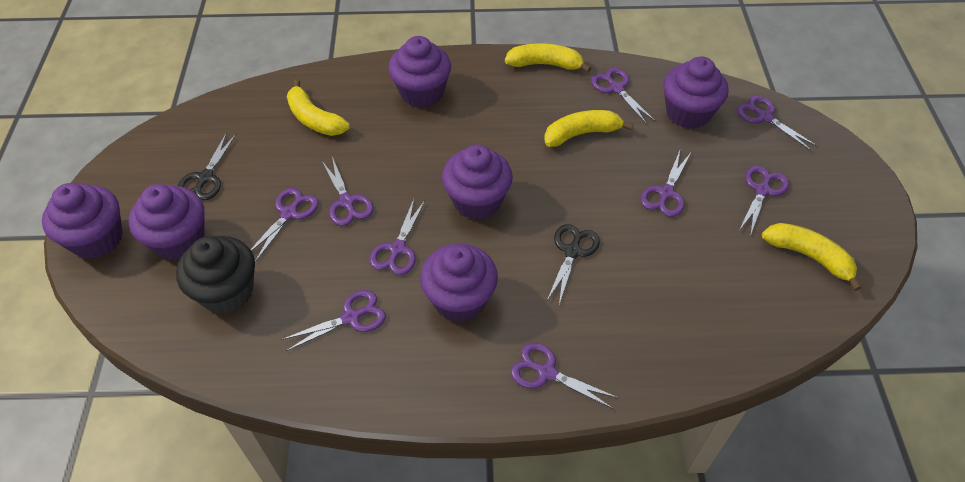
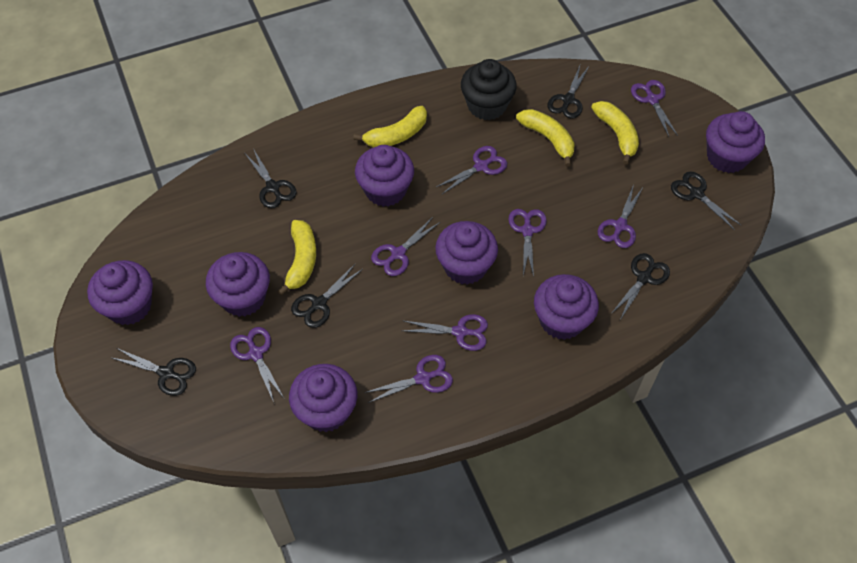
black scissors: 2 -> 6
purple cupcake: 6 -> 7
purple scissors: 9 -> 8

